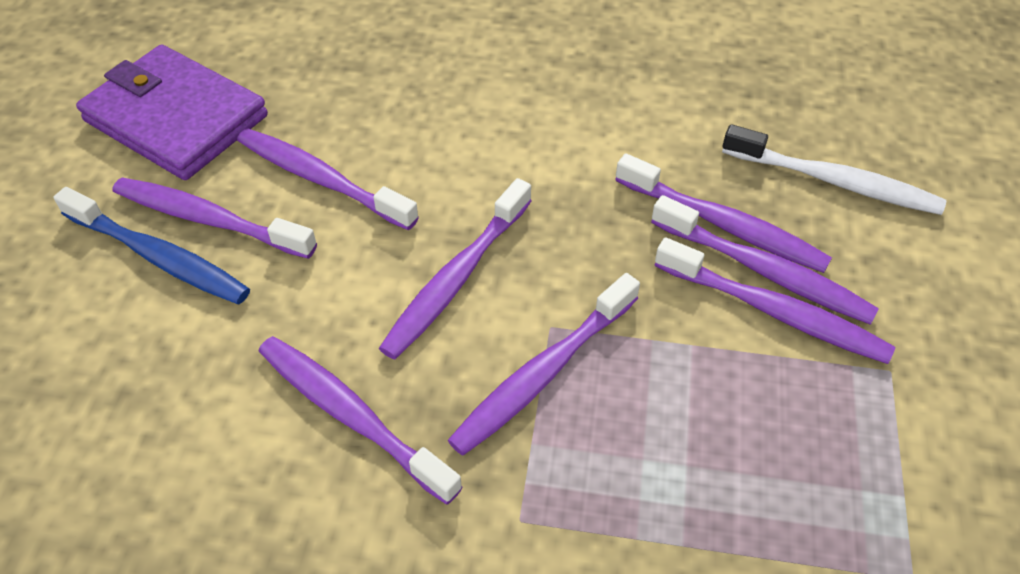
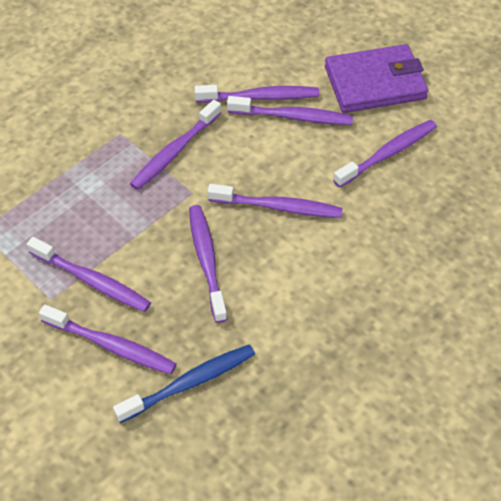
white toothbrush: 1 -> 0

